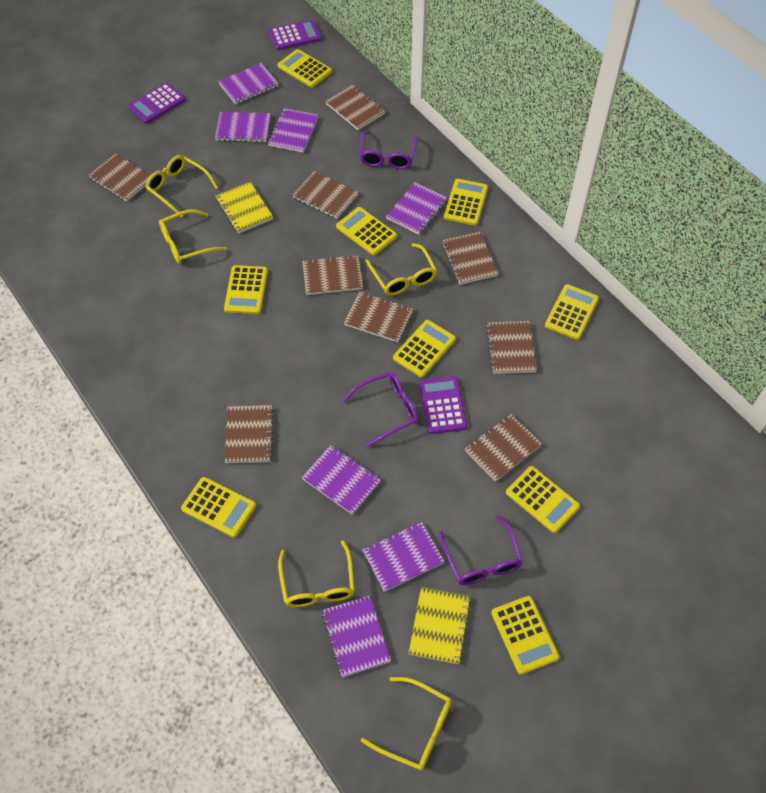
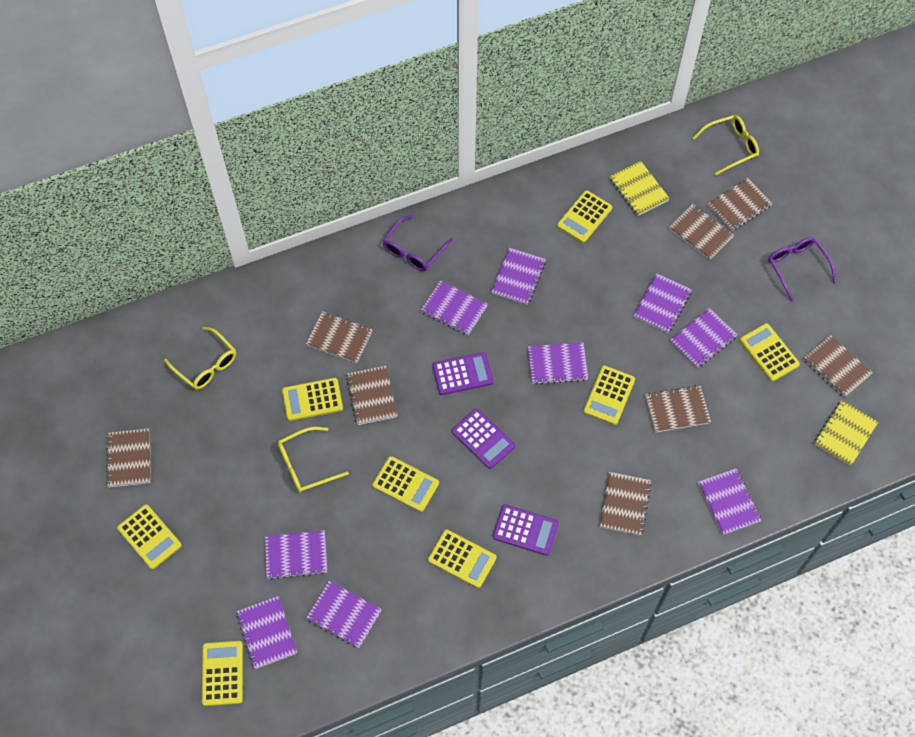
brown notebook: 9 -> 8
purple glasses: 3 -> 2
purple notebook: 7 -> 9
yellow calculator: 9 -> 8
yellow glasses: 5 -> 3

